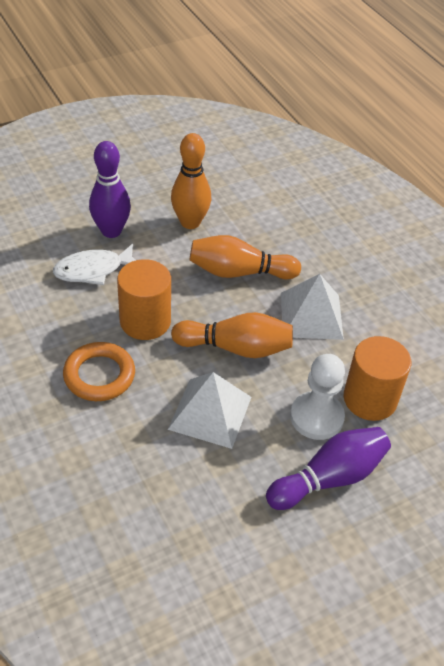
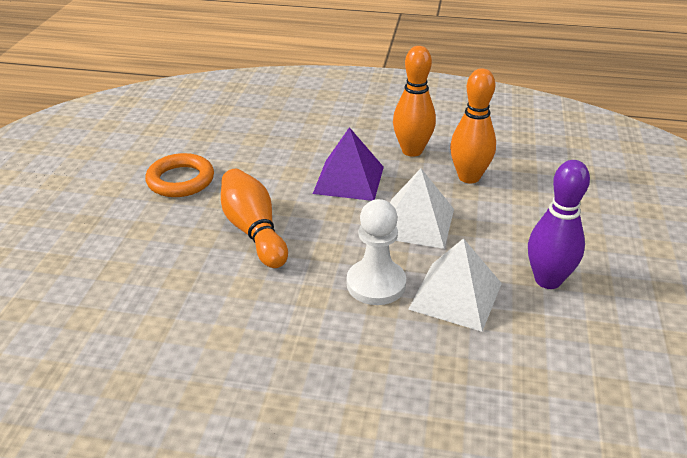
orange cylinder: 2 -> 0
purple bowling pin: 2 -> 1
purple pyramid: 0 -> 1
white fish: 1 -> 0

